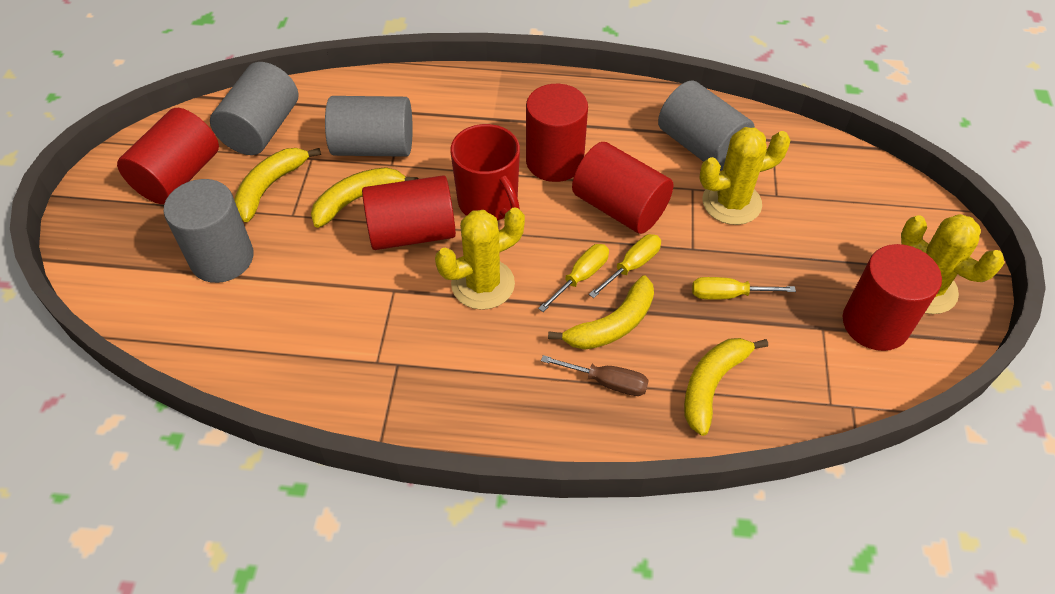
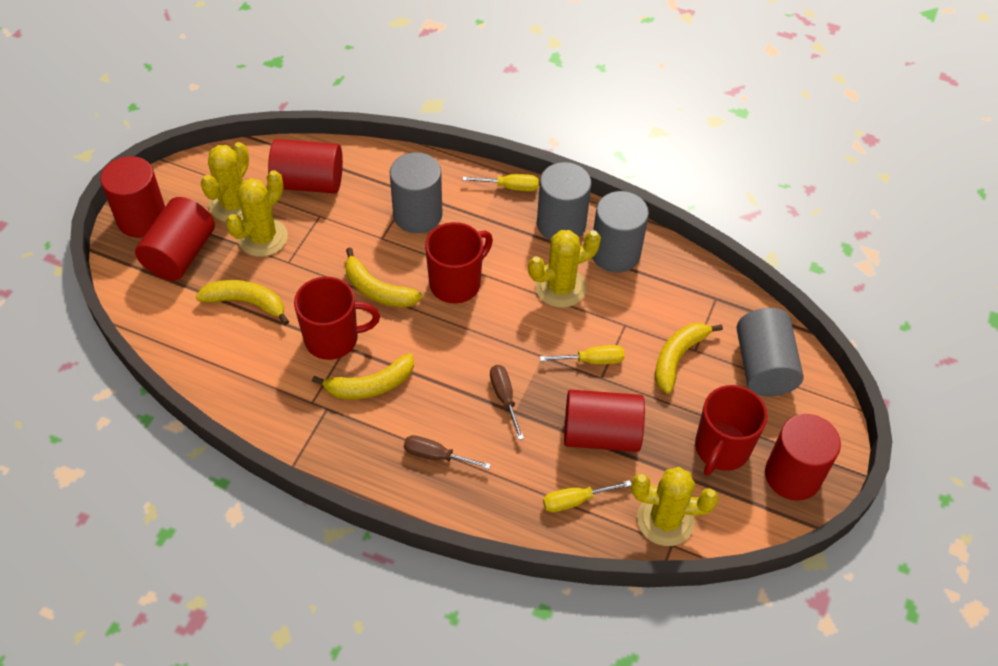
brown screwdriver: 1 -> 2
red mug: 1 -> 3
yellow cactus: 3 -> 4

